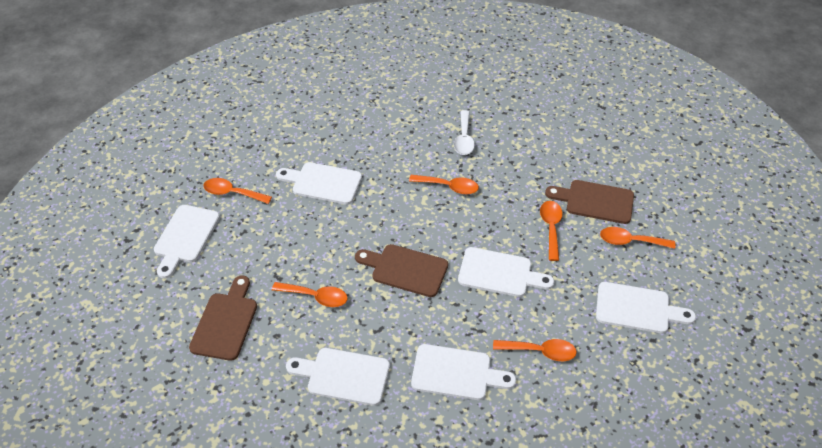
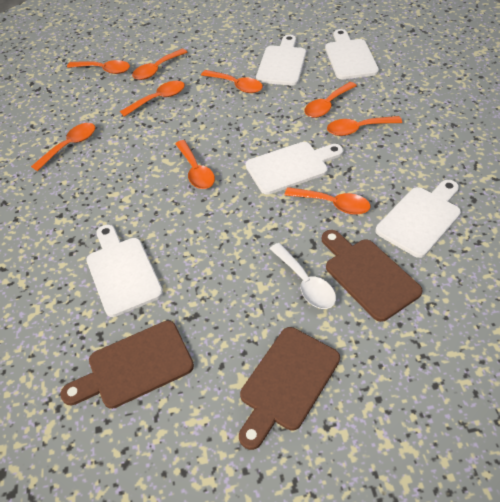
orange spoon: 6 -> 9
white cutting board: 6 -> 5

